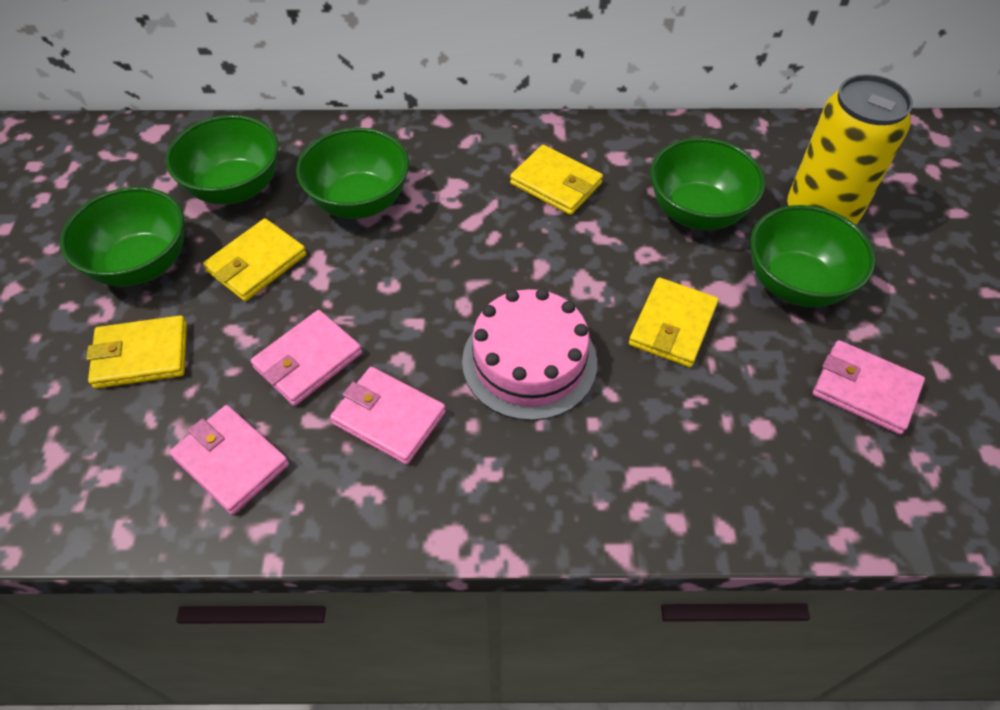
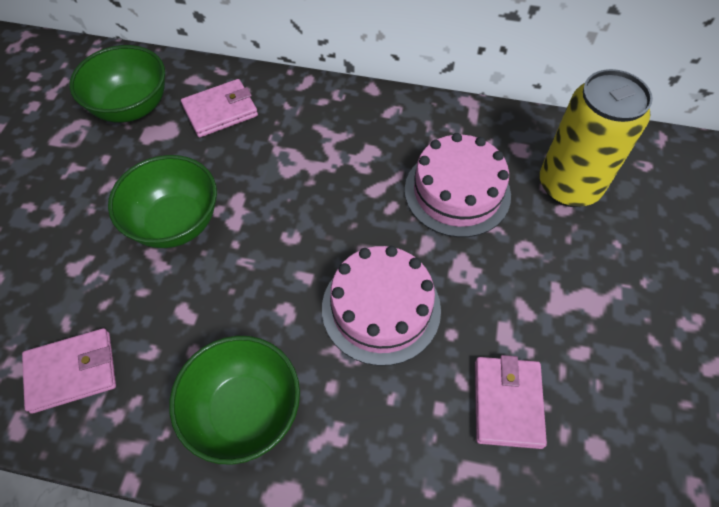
green bowl: 5 -> 3
pink cake: 1 -> 2
pink wallet: 4 -> 3
yellow wallet: 4 -> 0

